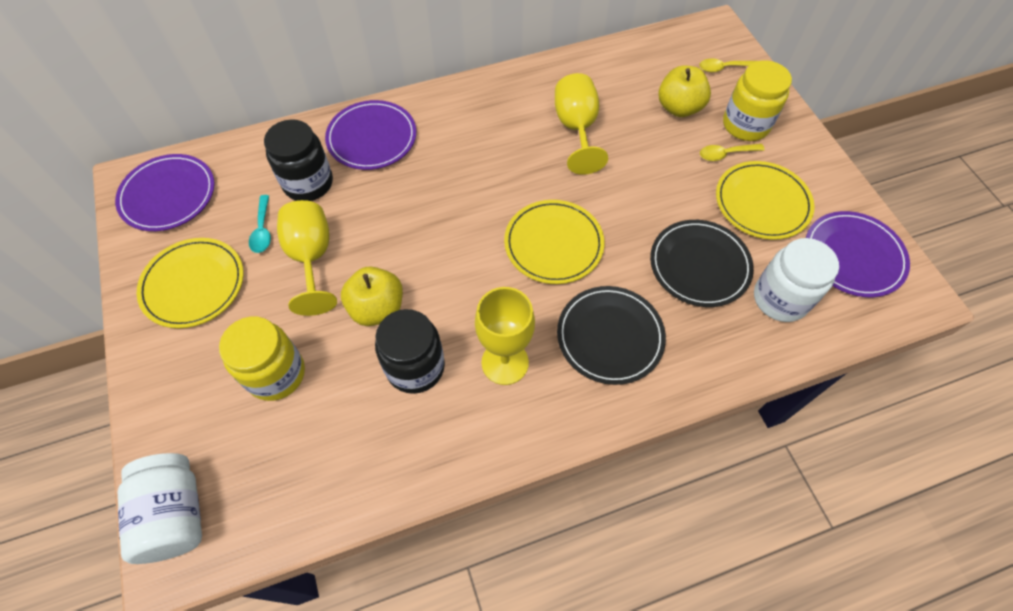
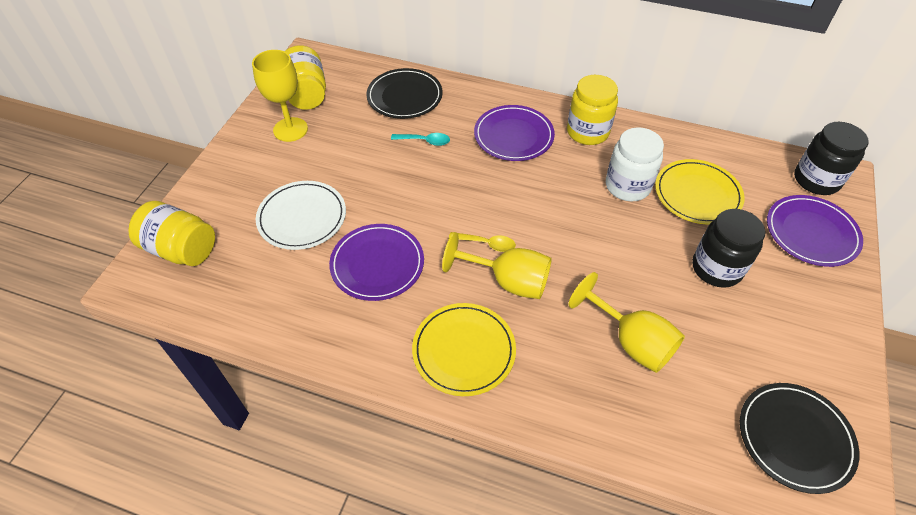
white jar: 2 -> 1
white plate: 0 -> 1
yellow apple: 2 -> 0
yellow jar: 2 -> 3
yellow plate: 3 -> 2
yellow spoon: 2 -> 1

